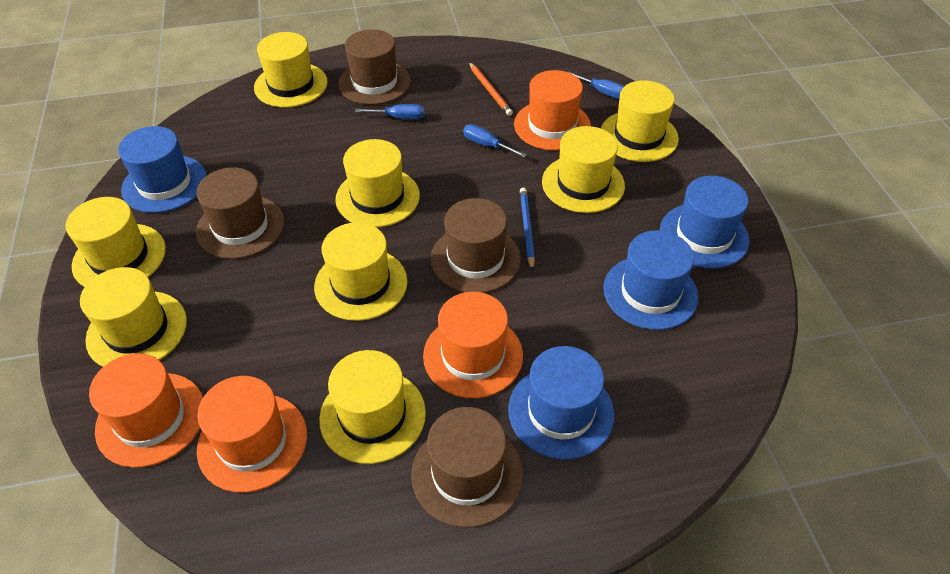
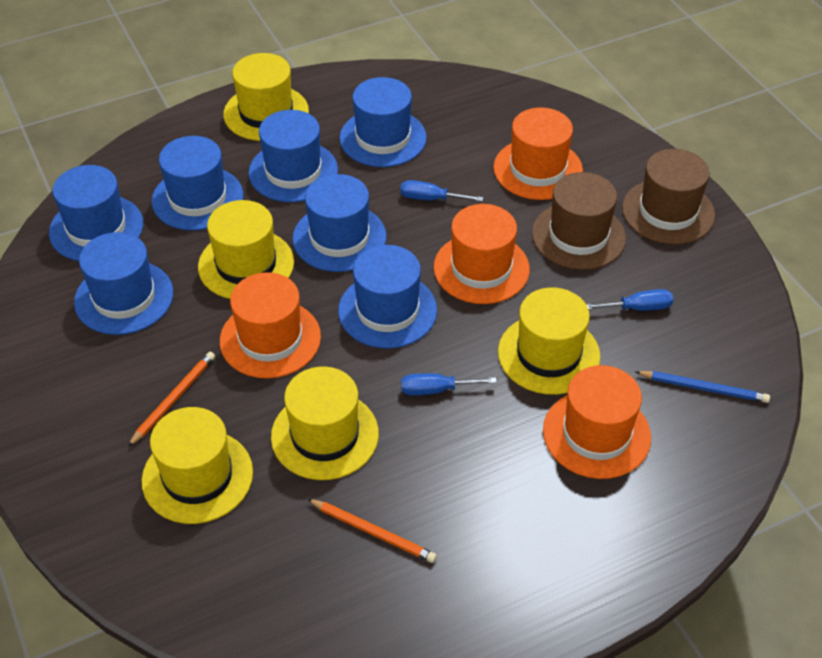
blue hat: 4 -> 7
brown hat: 4 -> 2
orange pencil: 1 -> 2
yellow hat: 8 -> 5

